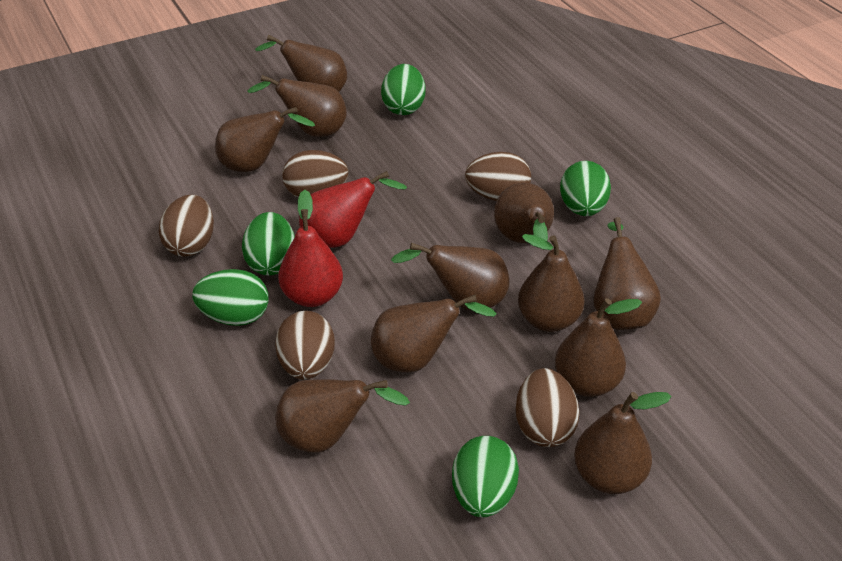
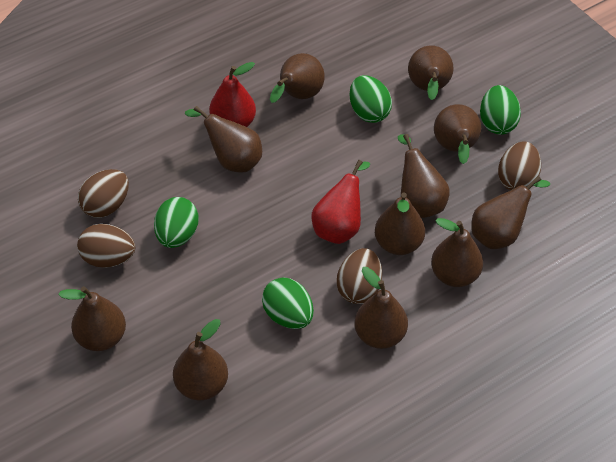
brown egg: 5 -> 4
green egg: 5 -> 4

